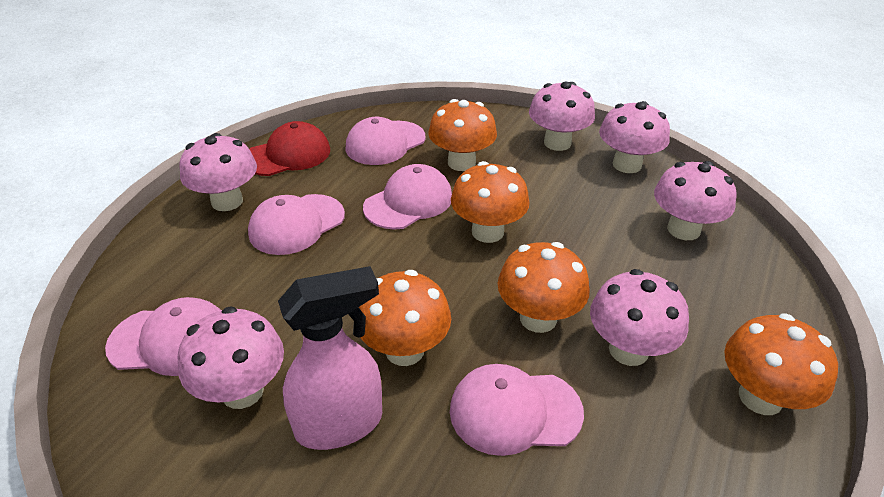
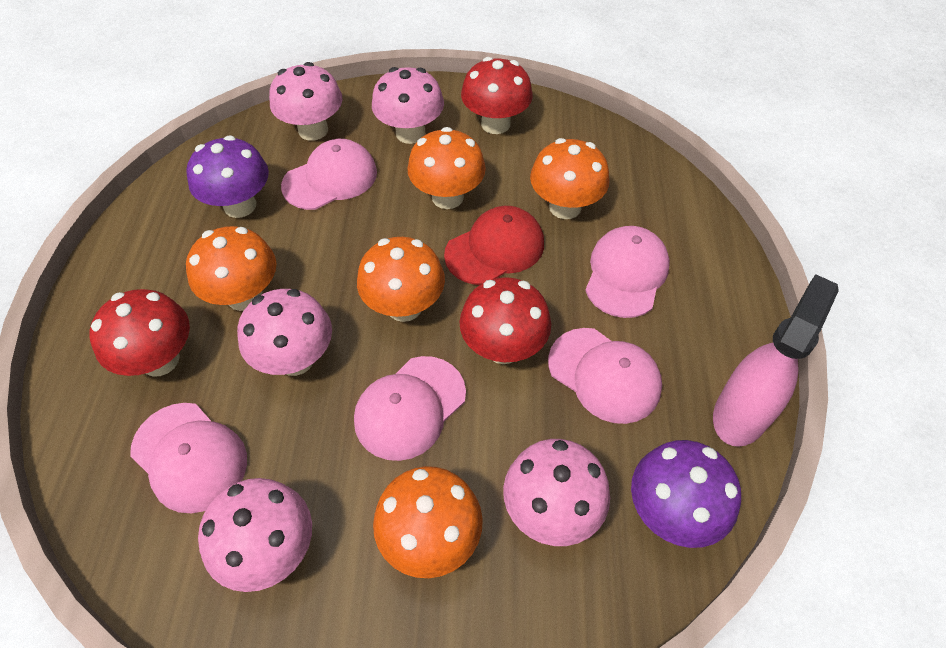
pink mushroom: 6 -> 5
purple mushroom: 0 -> 2
red mushroom: 0 -> 3

